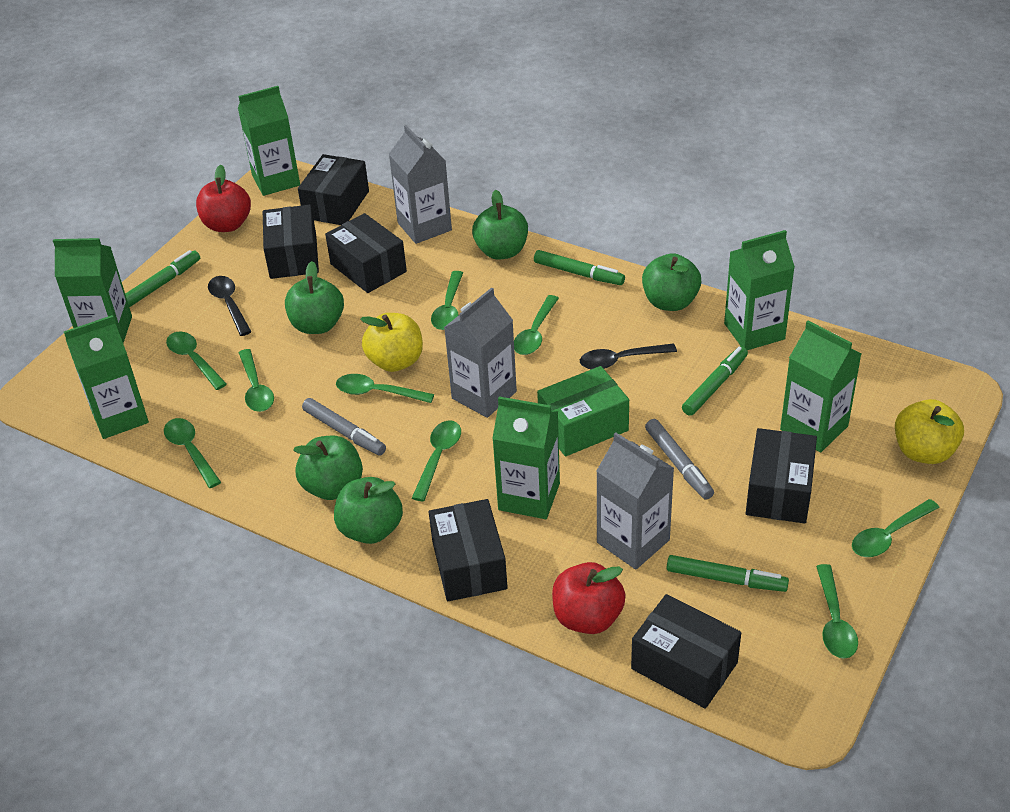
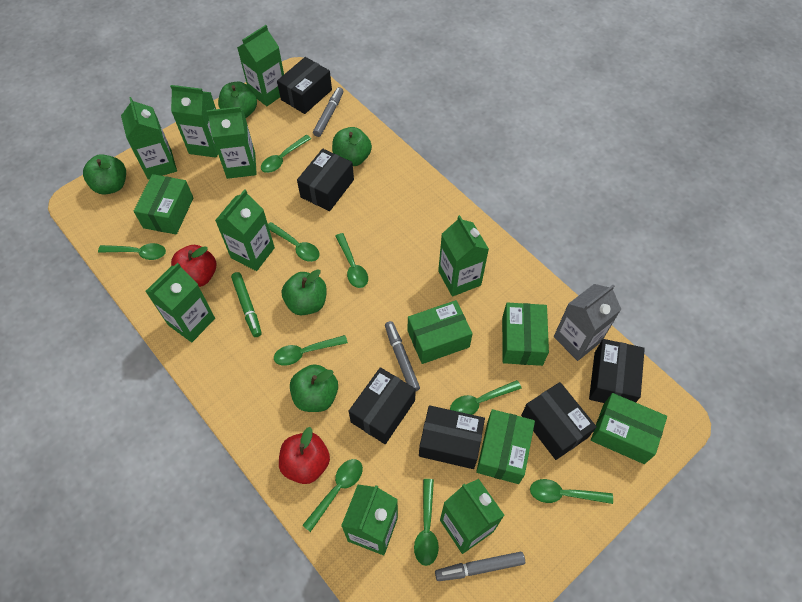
black spoon: 2 -> 0
green box: 1 -> 5
green carton: 6 -> 9
green marker: 4 -> 1
grey carton: 3 -> 1
grey marker: 2 -> 3
yellow apple: 2 -> 0

